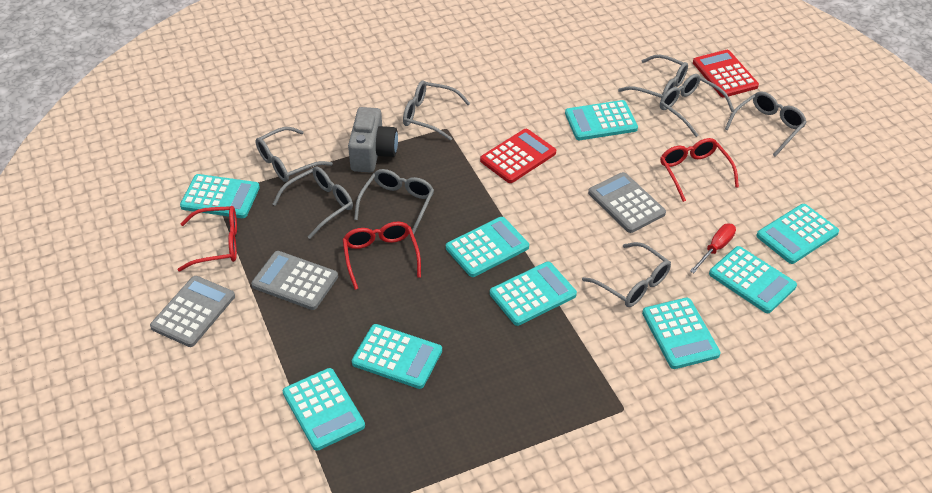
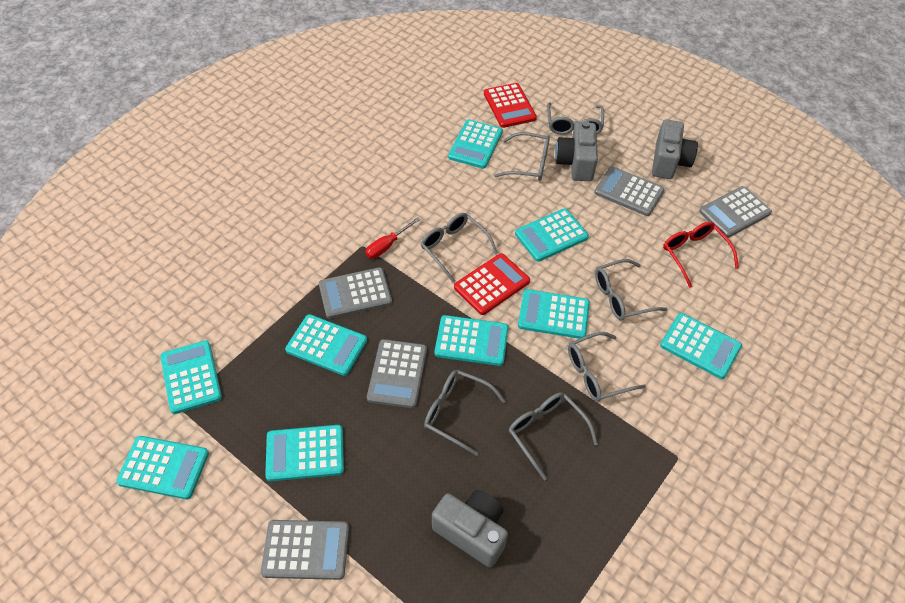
grey calculator: 3 -> 5
grey camera: 1 -> 3
grey glasses: 8 -> 7
red glasses: 3 -> 1

